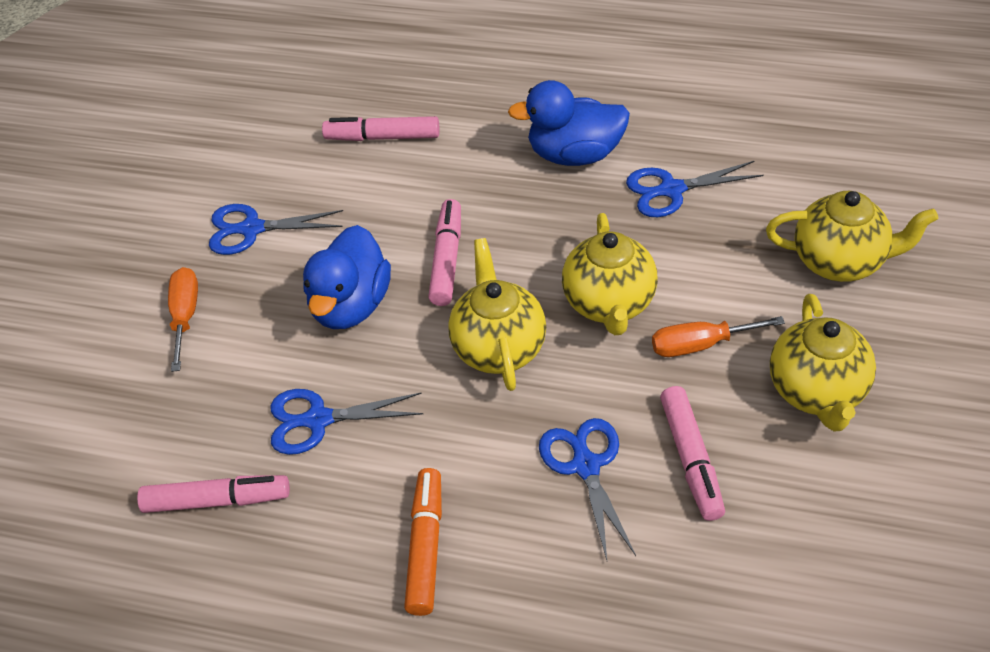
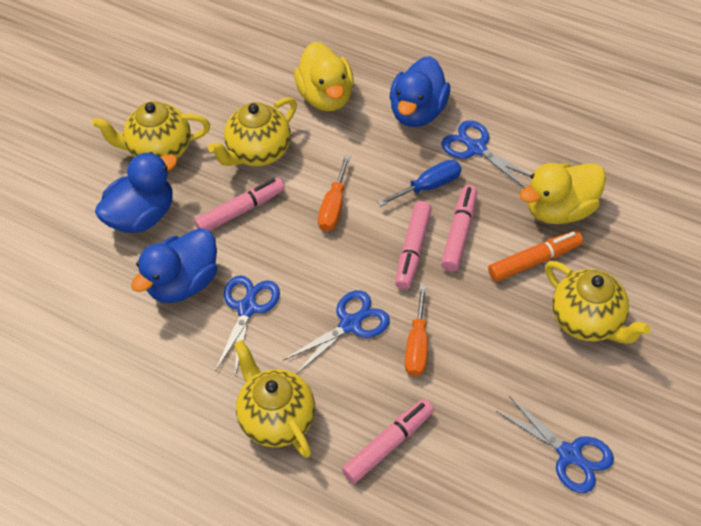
blue duck: 2 -> 3
blue screwdriver: 0 -> 1
yellow duck: 0 -> 2

